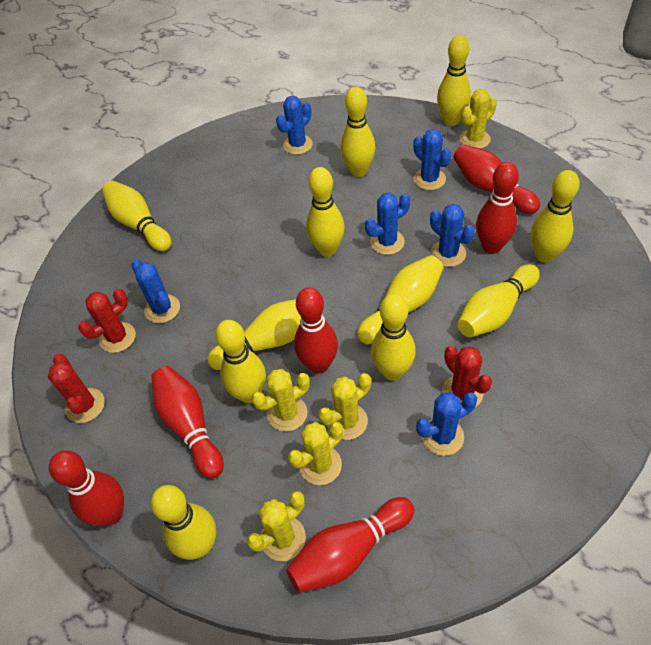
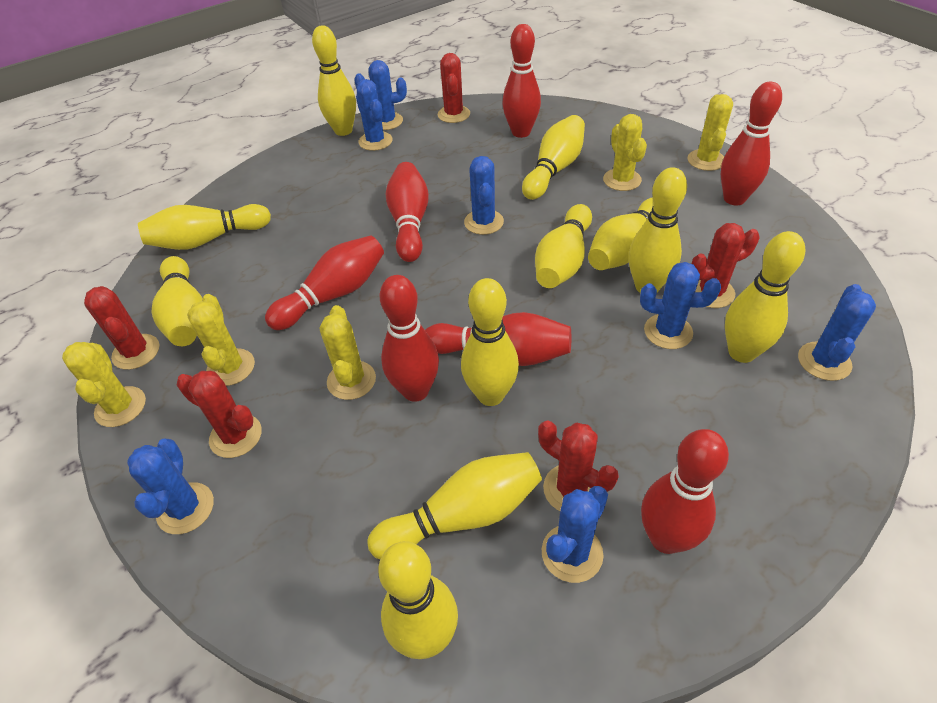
blue cactus: 6 -> 7
red bowling pin: 6 -> 7
red cactus: 3 -> 5

